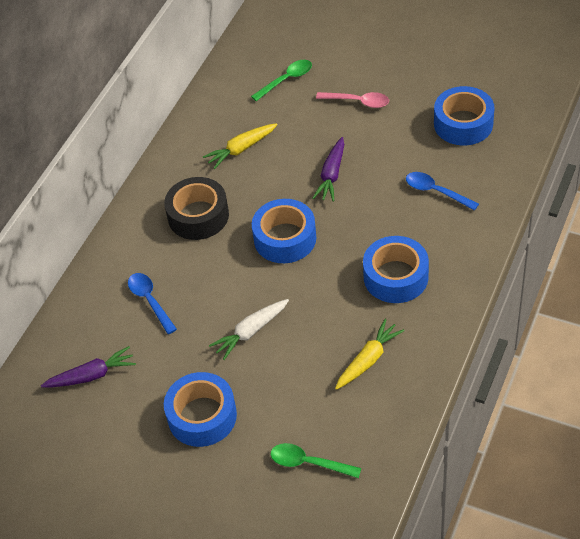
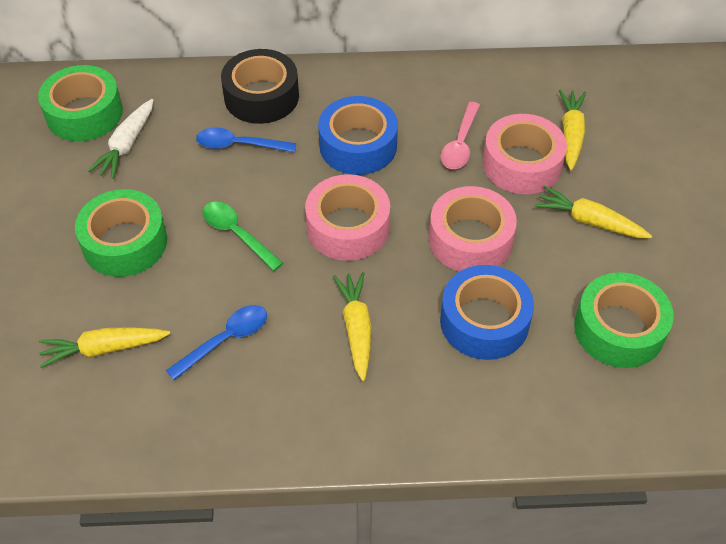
blue tape: 4 -> 2
green spoon: 2 -> 1
green tape: 0 -> 3
pink tape: 0 -> 3
purple carrot: 2 -> 0
yellow carrot: 2 -> 4

